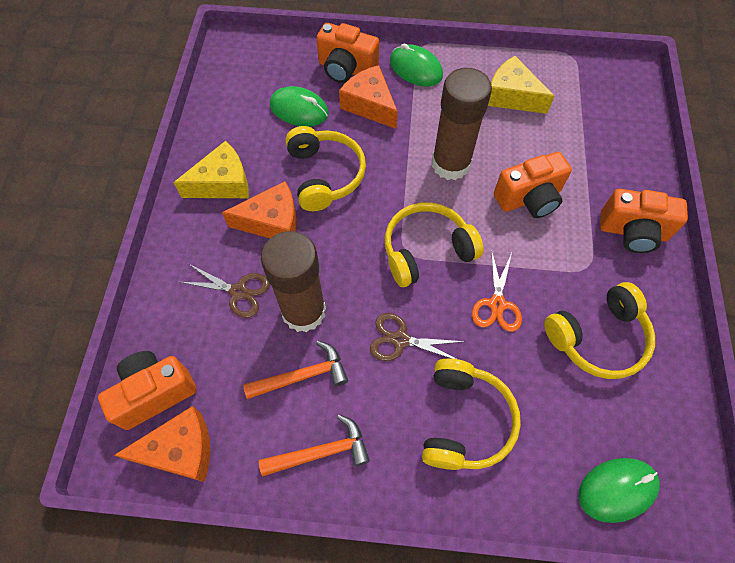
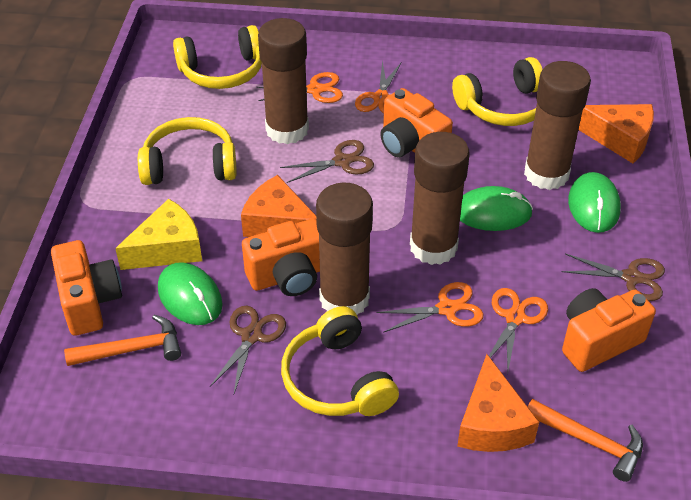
brown glue stick: 2 -> 4
brown scissors: 2 -> 3
orange scissors: 1 -> 4
yellow cheese: 2 -> 1

